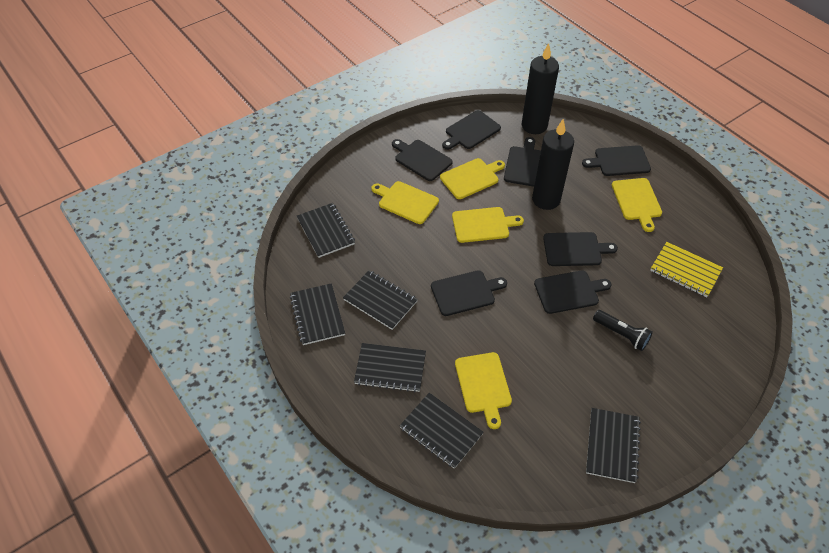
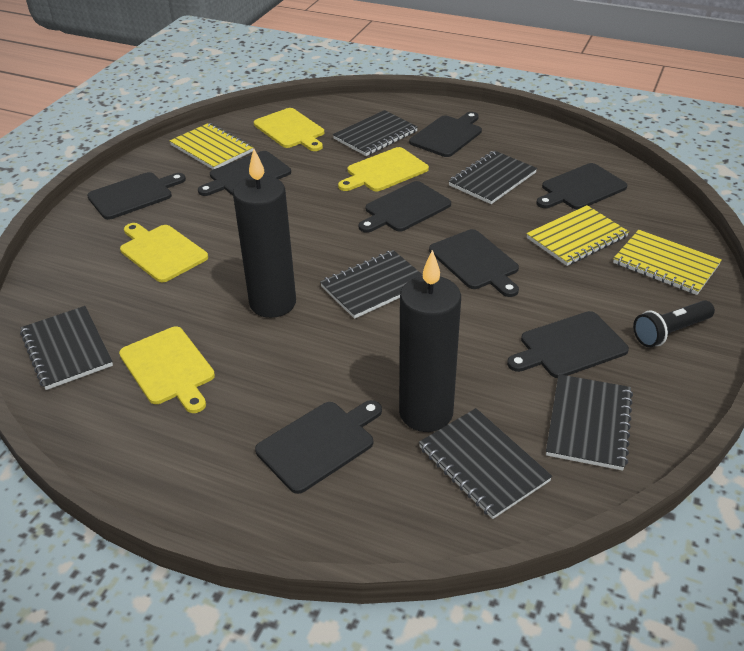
black cutting board: 7 -> 8
yellow cutting board: 5 -> 4
yellow notebook: 1 -> 3

